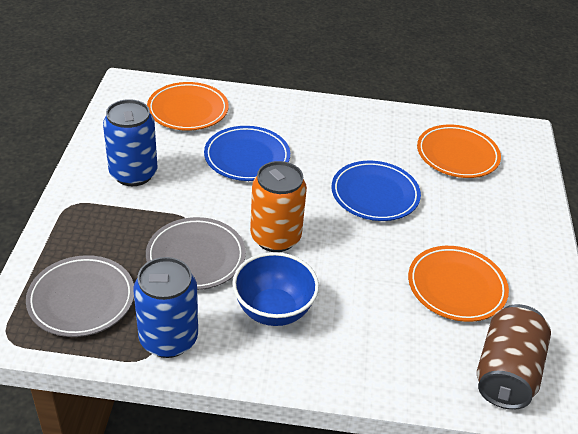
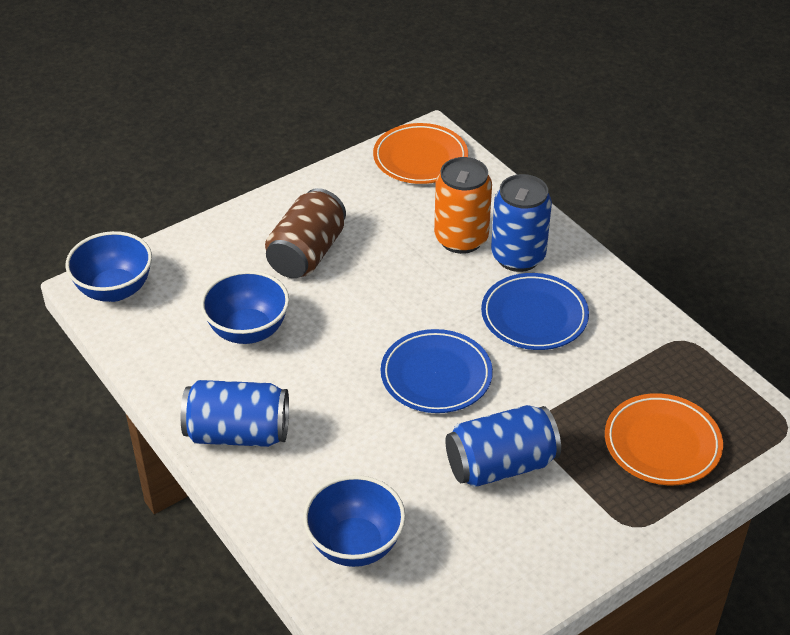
blue bowl: 1 -> 3
blue can: 2 -> 3
grey plate: 2 -> 0
orange plate: 3 -> 2

